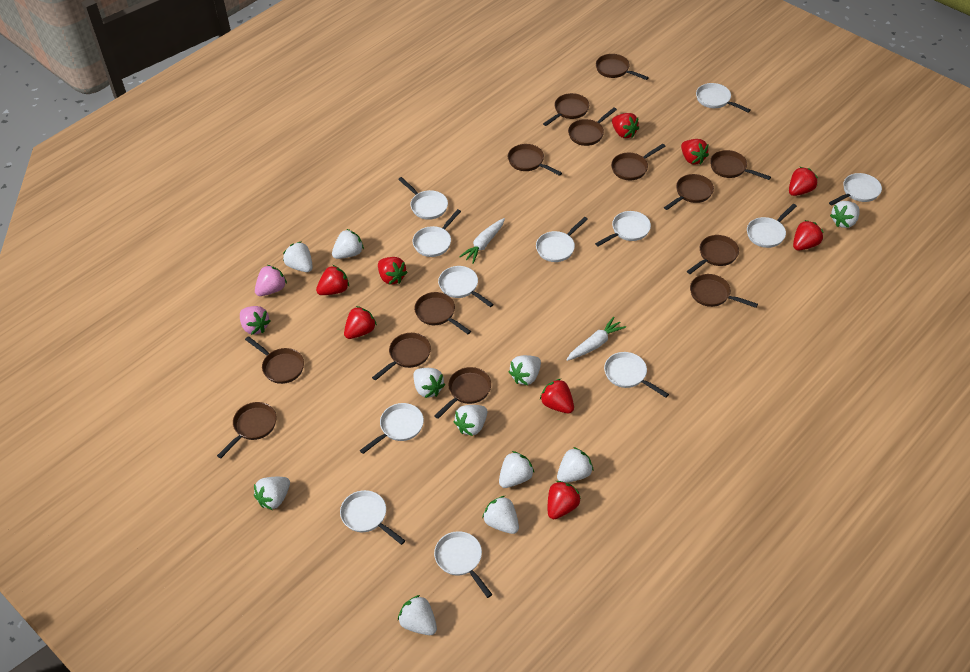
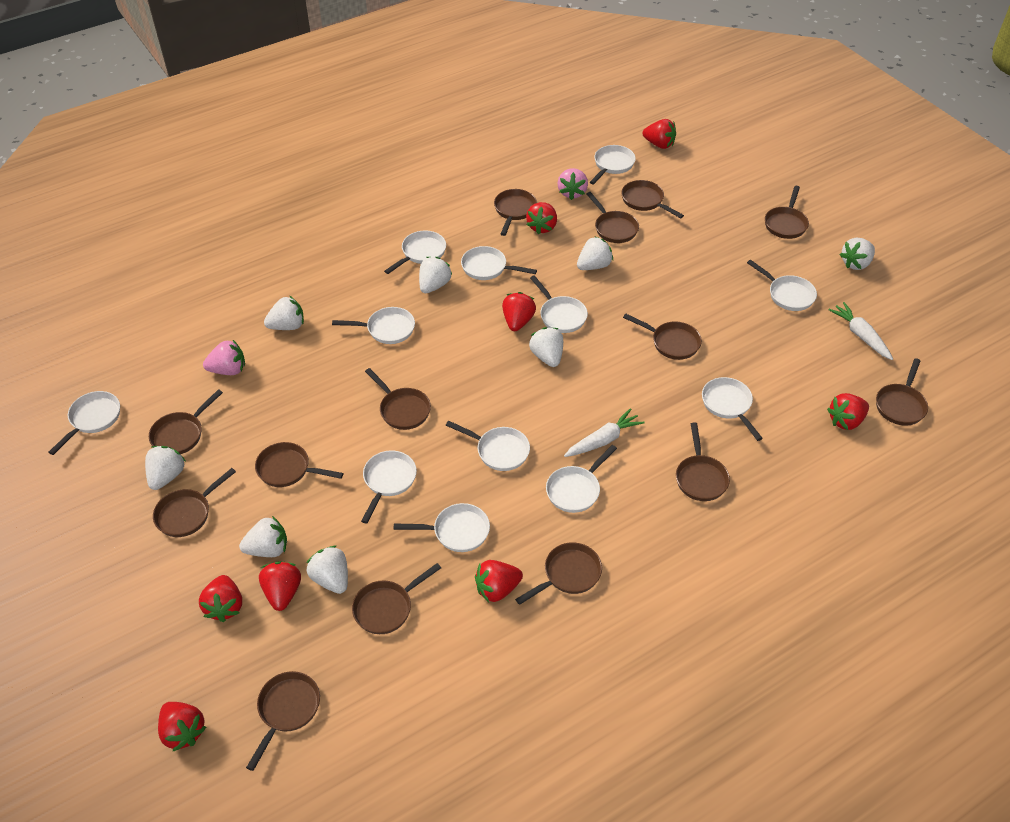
red strawberry: 9 -> 8
white strawberry: 11 -> 8

